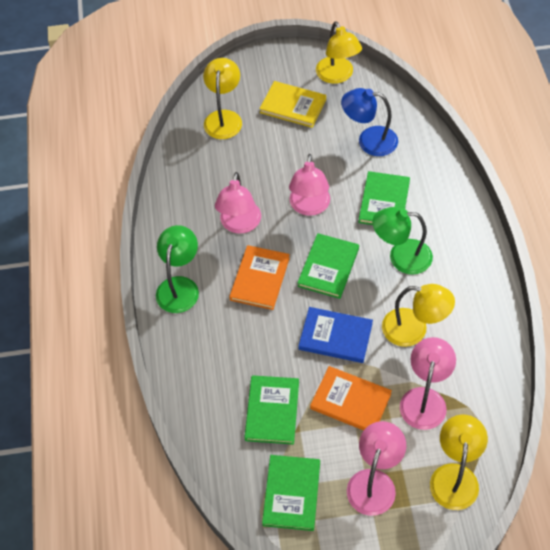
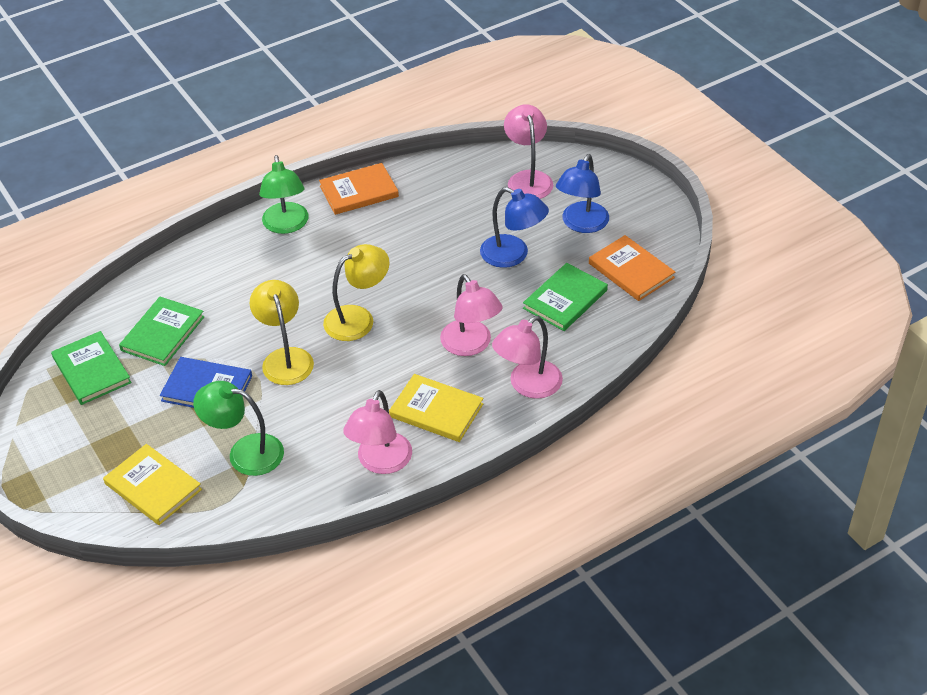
blue lamp: 1 -> 2
green book: 4 -> 3
yellow book: 1 -> 2
yellow lamp: 4 -> 2

